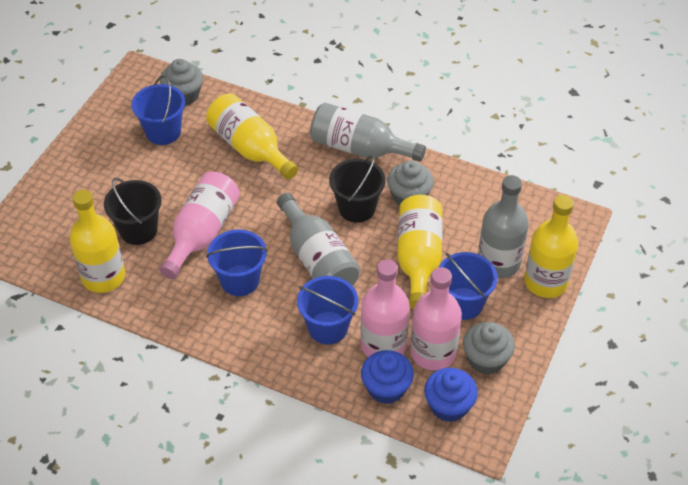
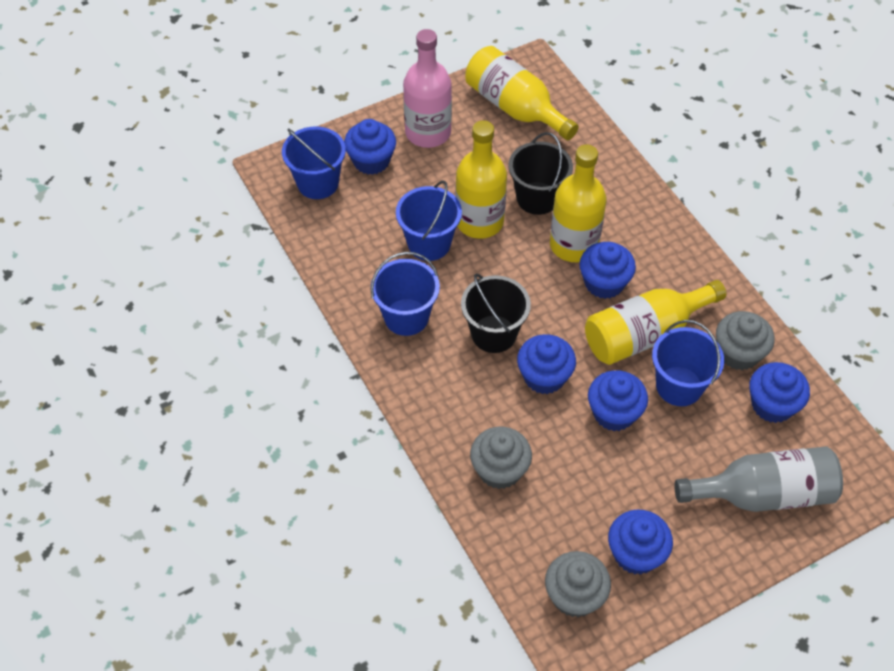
blue cupcake: 2 -> 6
grey bottle: 3 -> 1
pink bottle: 3 -> 1

